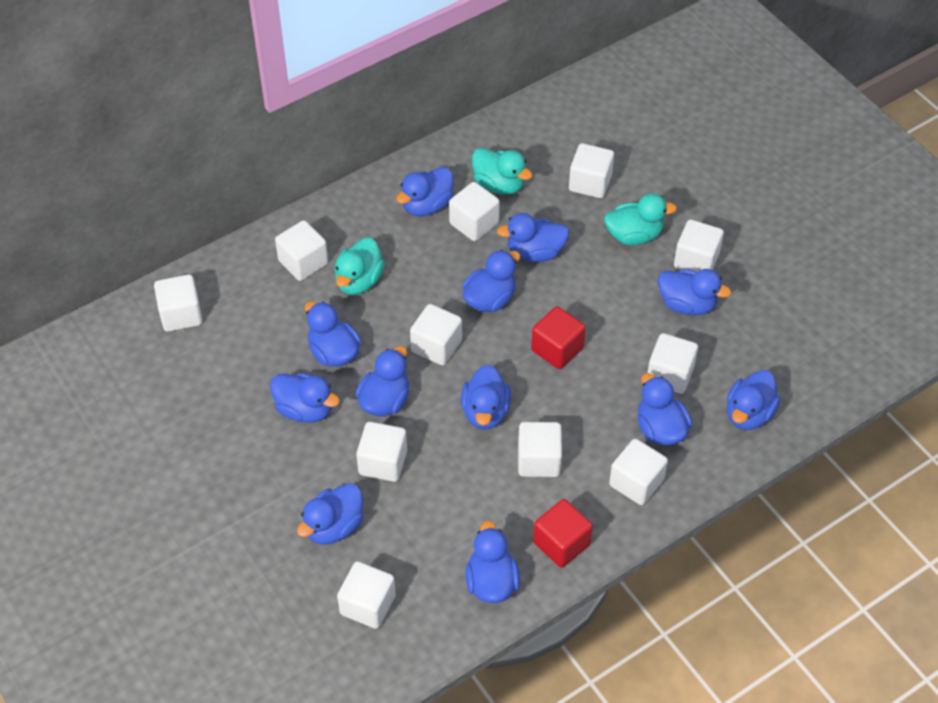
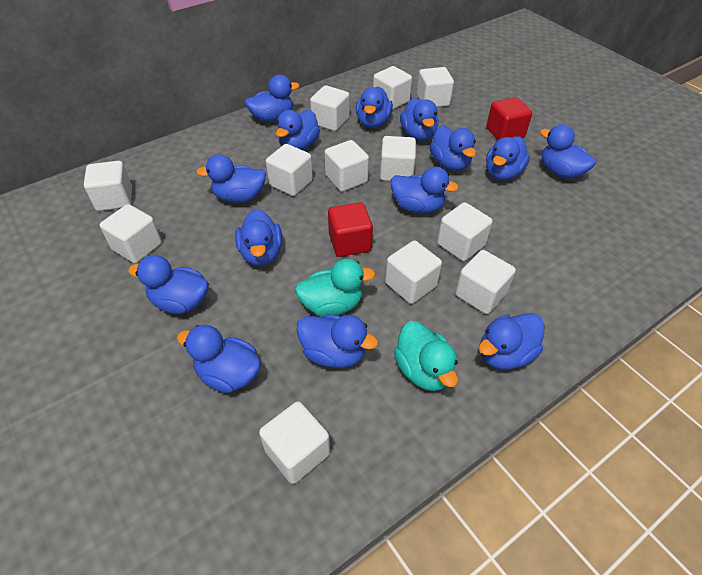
blue duck: 12 -> 14
turquoise duck: 3 -> 2
white cube: 11 -> 12

